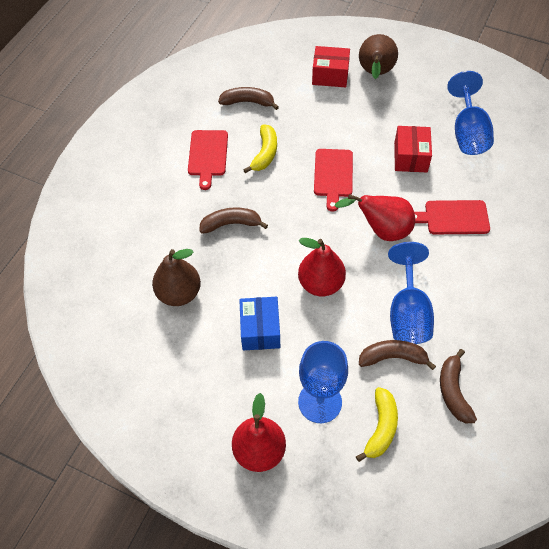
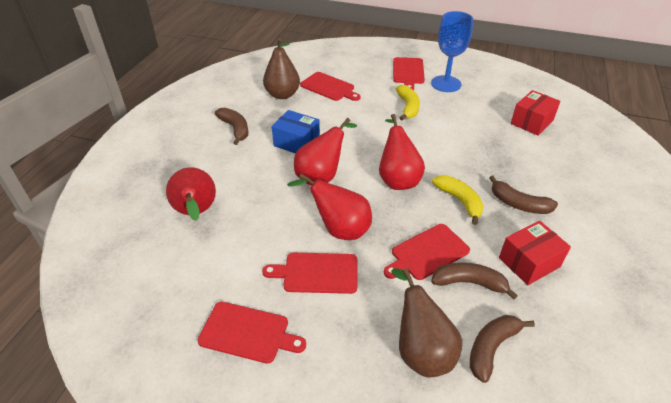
blue goblet: 3 -> 1
red cutting board: 3 -> 5
red pear: 3 -> 4

